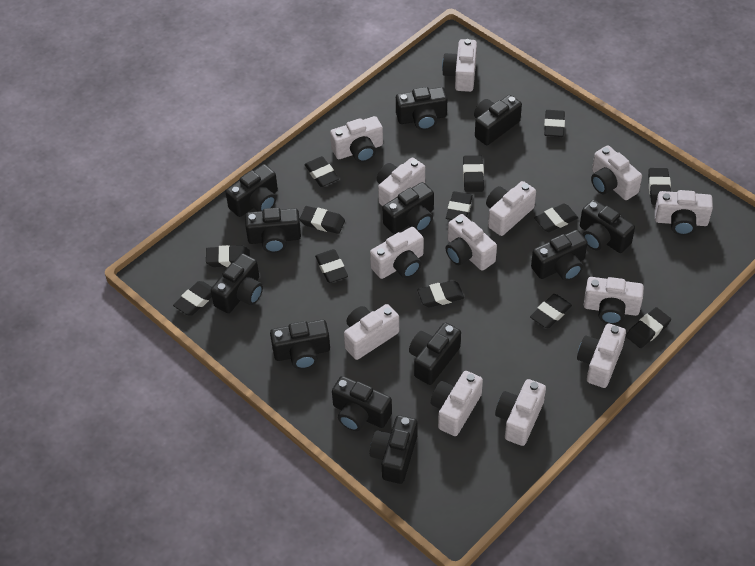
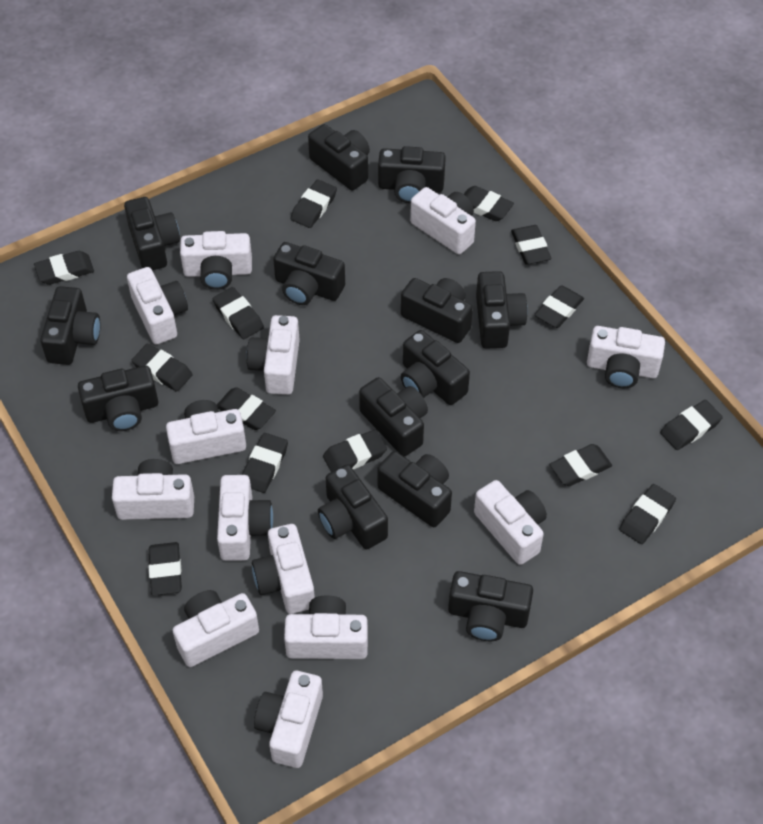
black camera: 12 -> 13
black eraser: 13 -> 14

